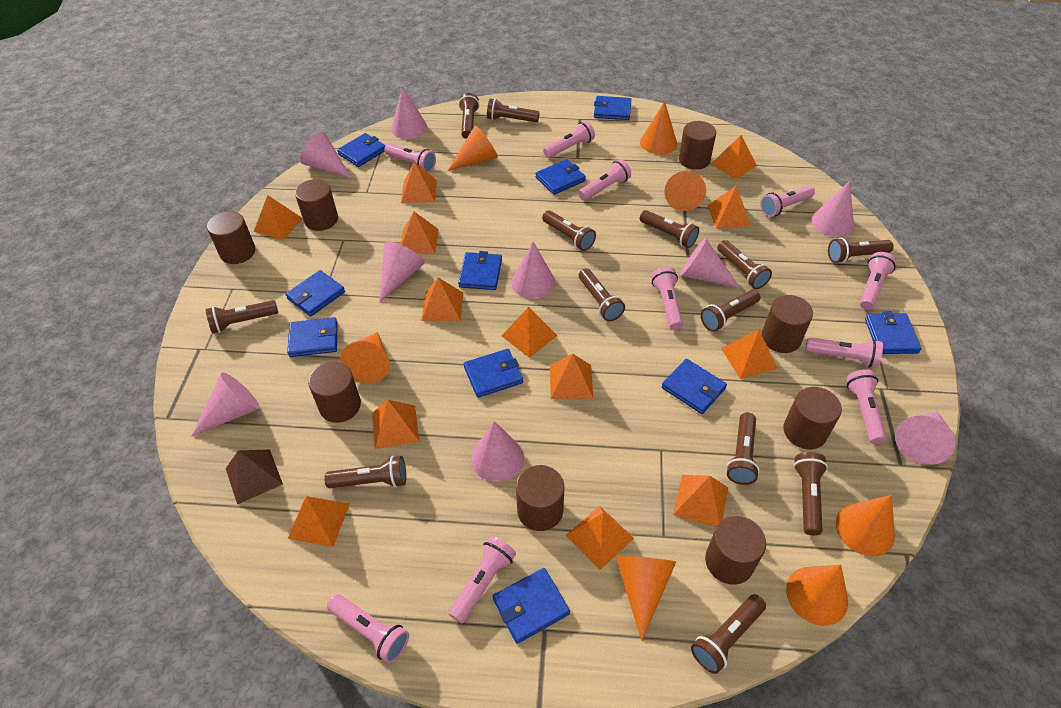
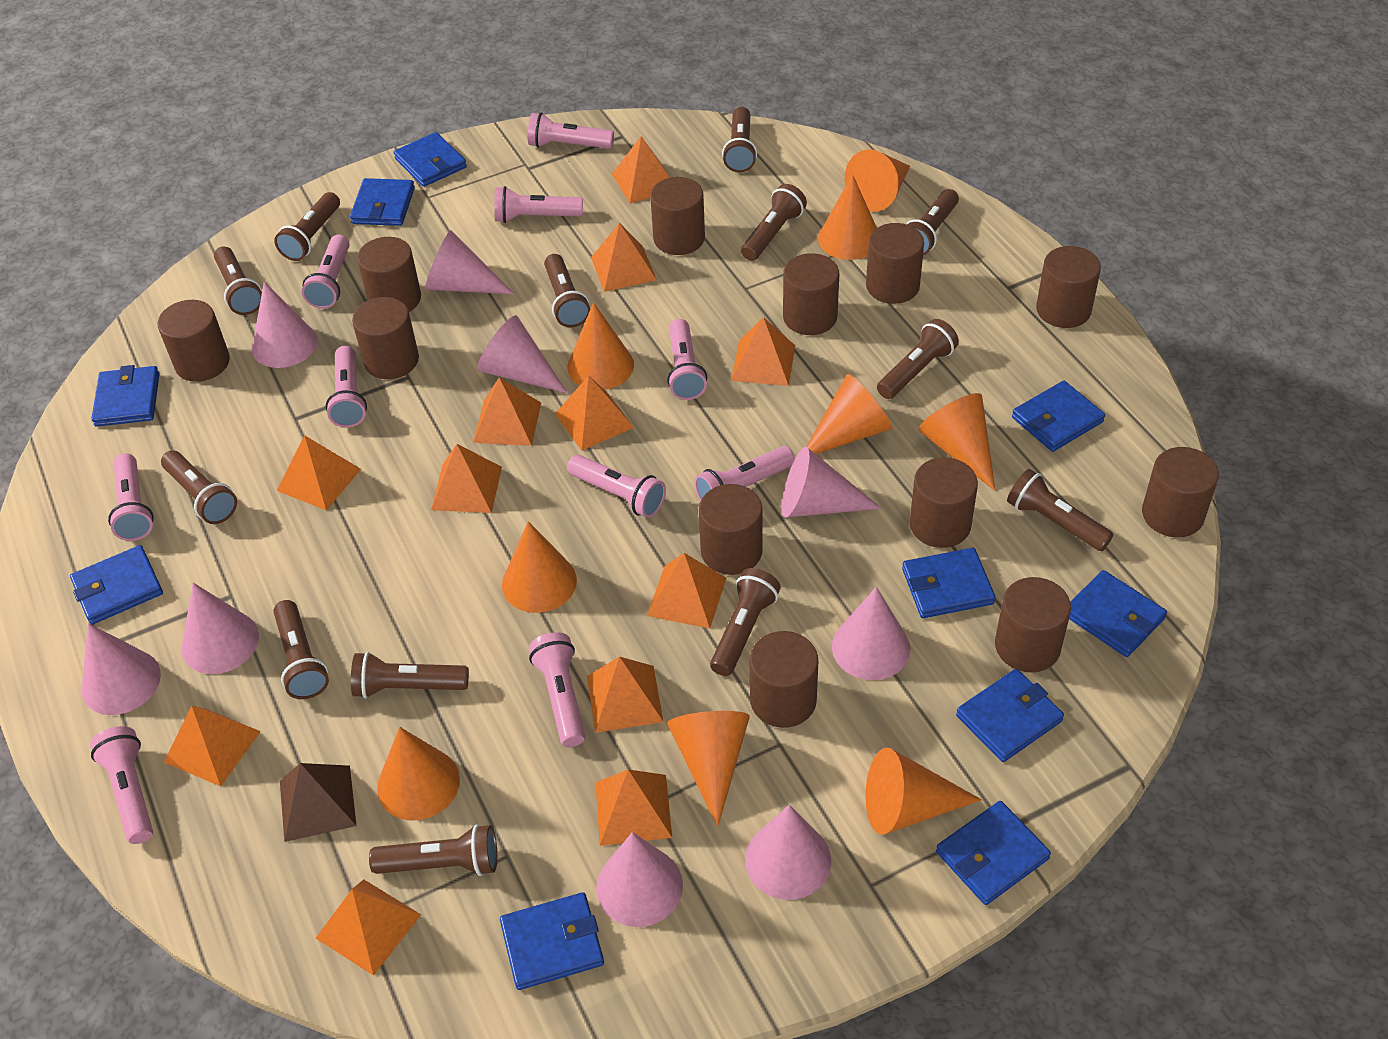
brown cylinder: 8 -> 12
orange cone: 7 -> 9
orange pyramid: 13 -> 12

